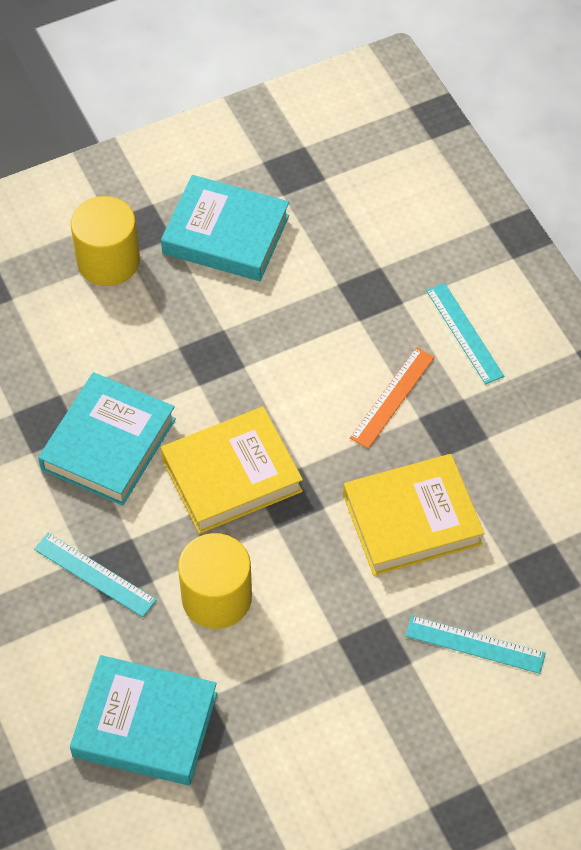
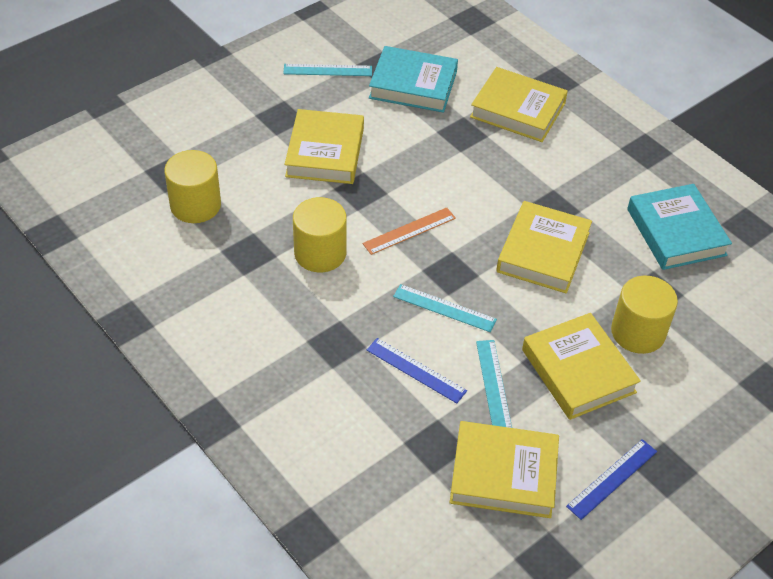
blue ruler: 0 -> 2
turquoise book: 3 -> 2
yellow book: 2 -> 5
yellow cylinder: 2 -> 3

